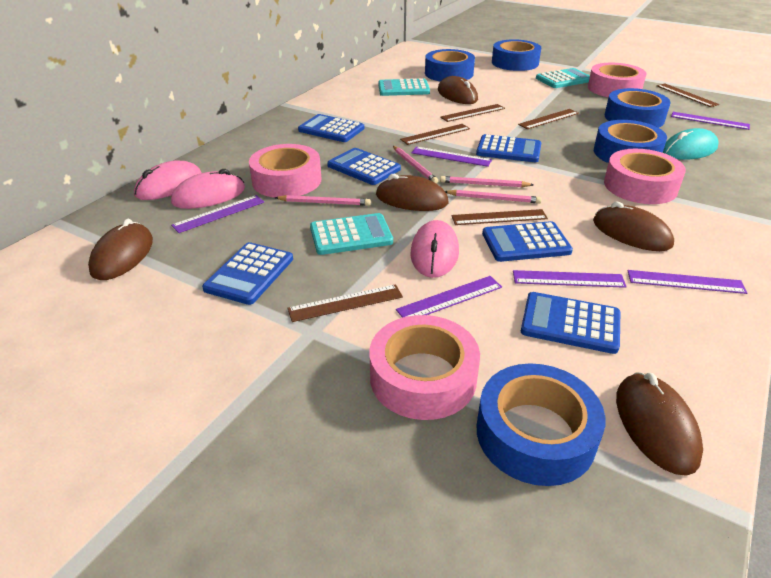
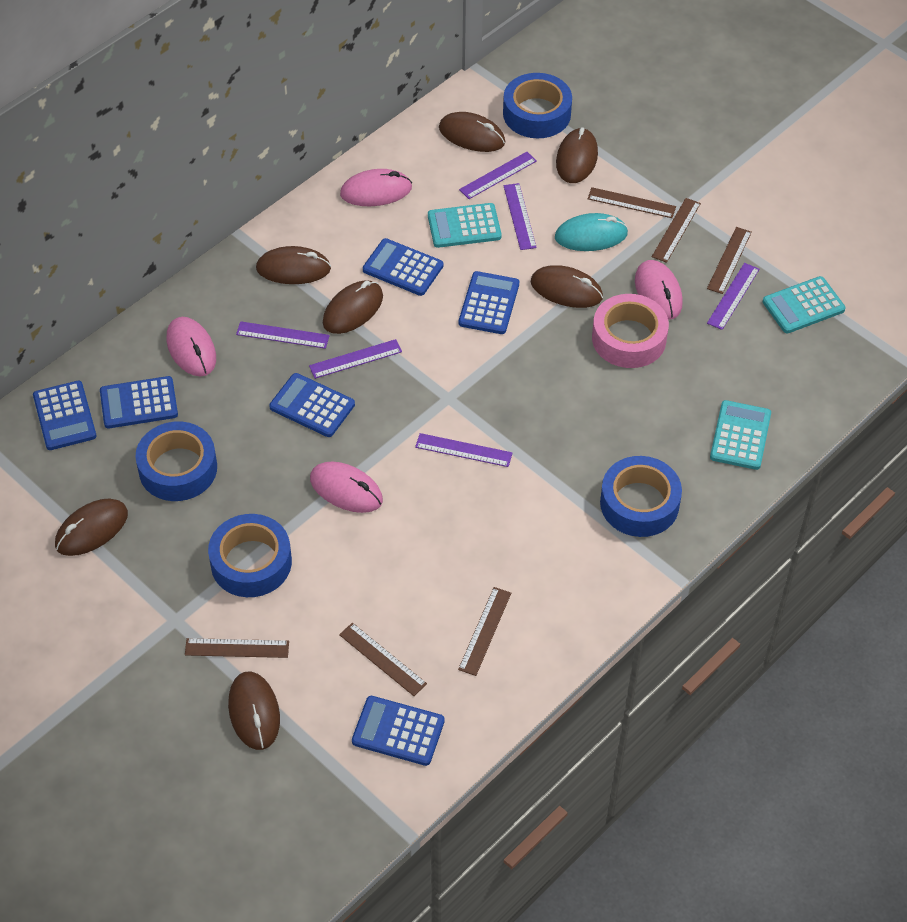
blue tape: 5 -> 4
brown mouse: 5 -> 7
pink mouse: 3 -> 4
pink pencil: 4 -> 0
pink tape: 4 -> 1

